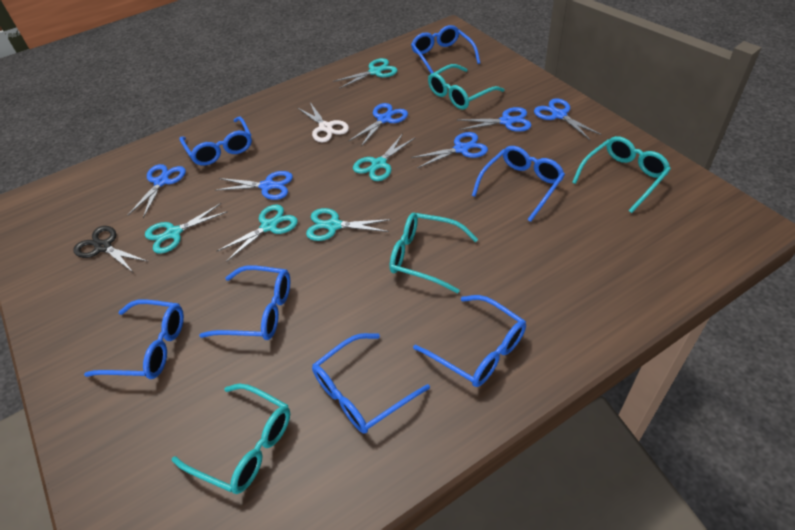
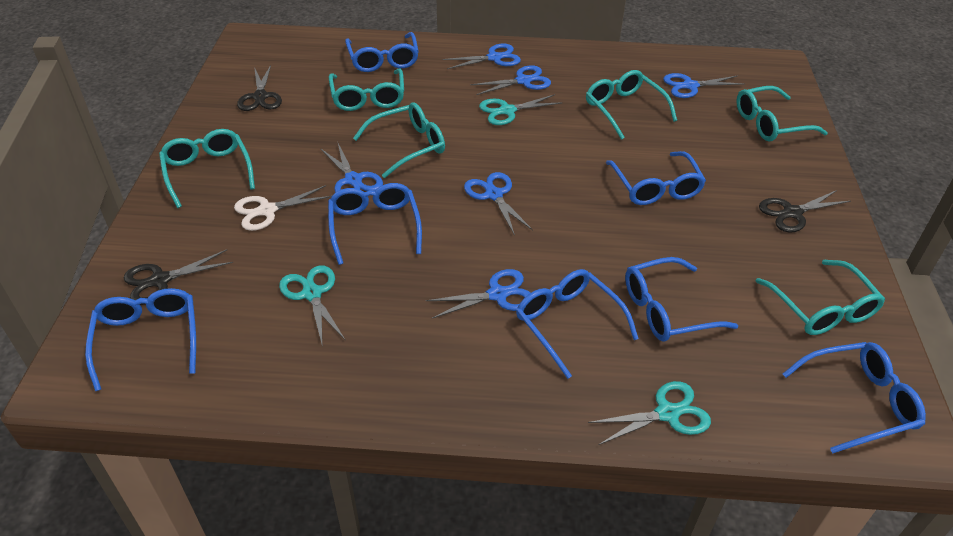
black scissors: 1 -> 3
turquoise glasses: 4 -> 6
turquoise scissors: 5 -> 3

